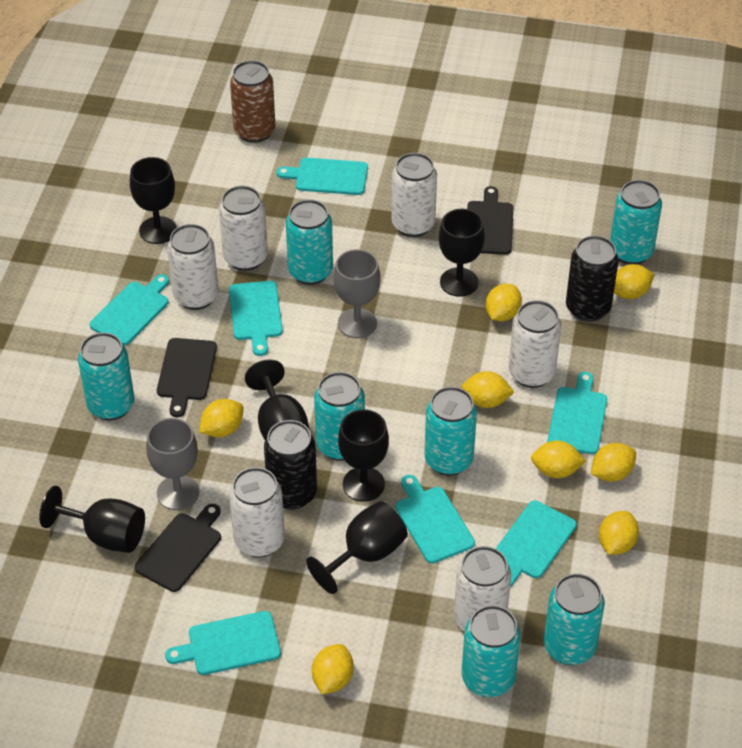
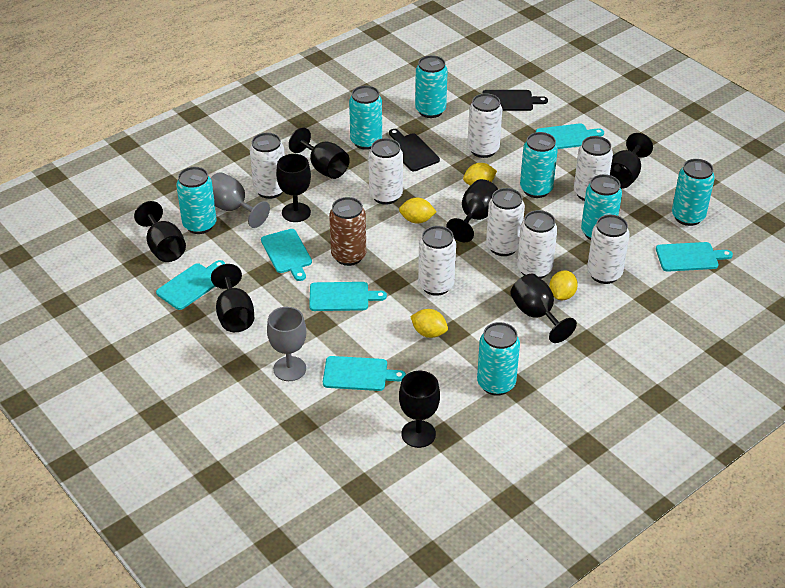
black can: 2 -> 0
black cutting board: 3 -> 2
black goblet: 6 -> 8
turquoise cutting board: 7 -> 6
white can: 6 -> 8
yellow lemon: 8 -> 4

